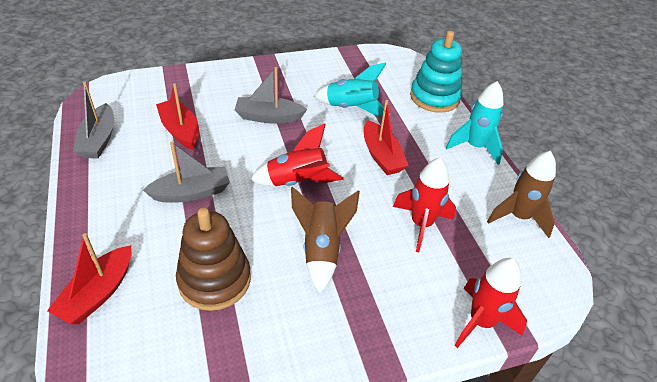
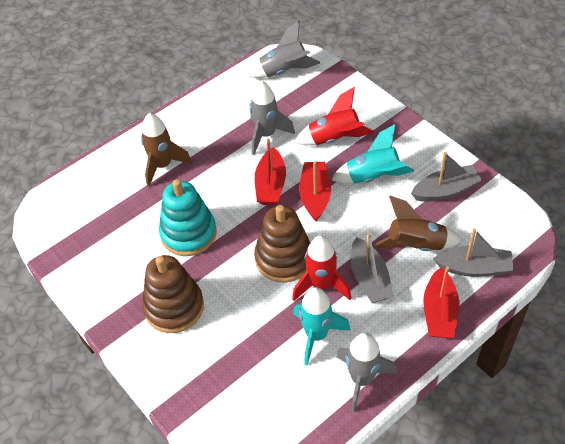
brown stacking toy: 1 -> 2
grey rocket: 0 -> 3
red rocket: 3 -> 2

